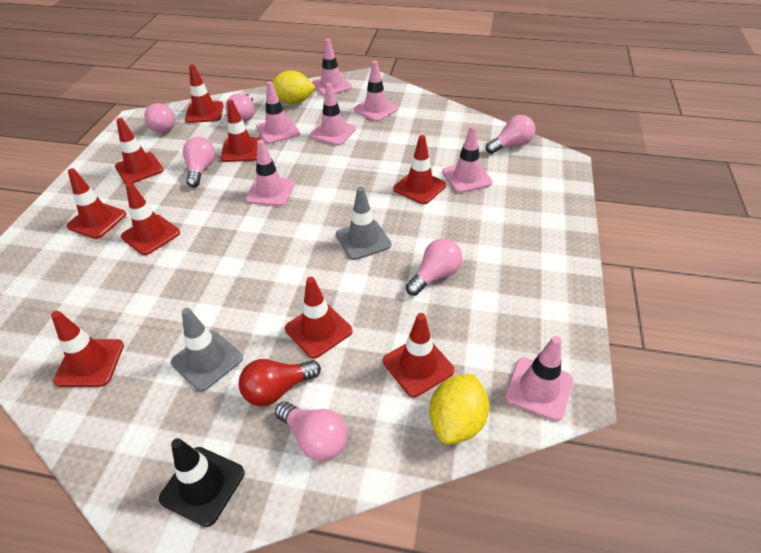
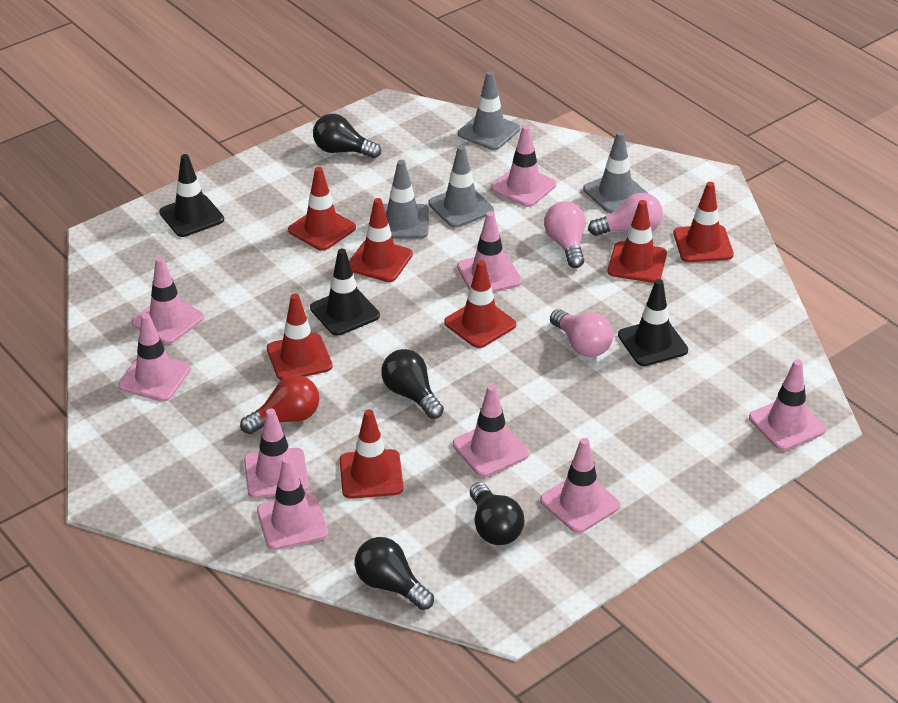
black light bulb: 0 -> 4
black traffic cone: 1 -> 3
grey traffic cone: 2 -> 4
pink light bulb: 6 -> 3
pink traffic cone: 7 -> 9
red traffic cone: 9 -> 7
yellow lemon: 2 -> 0

